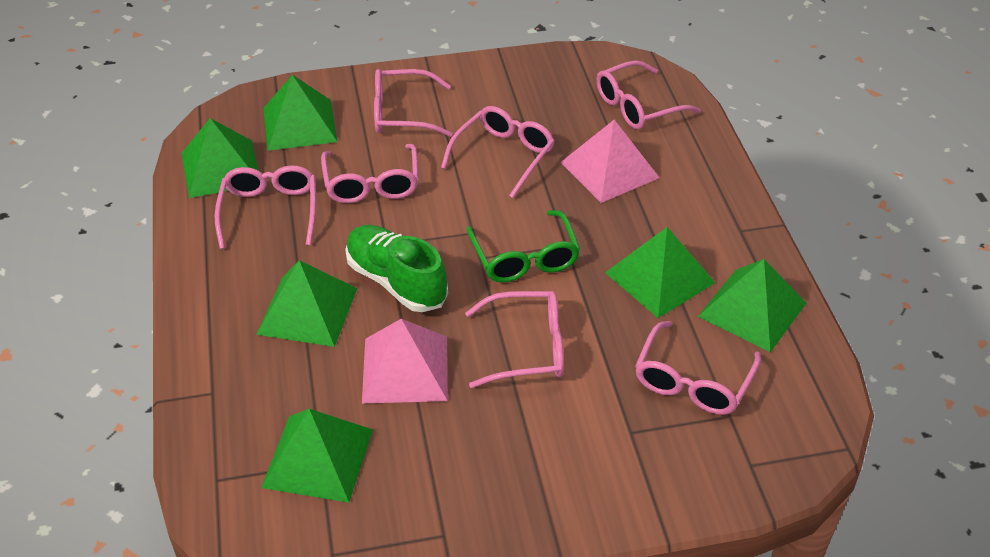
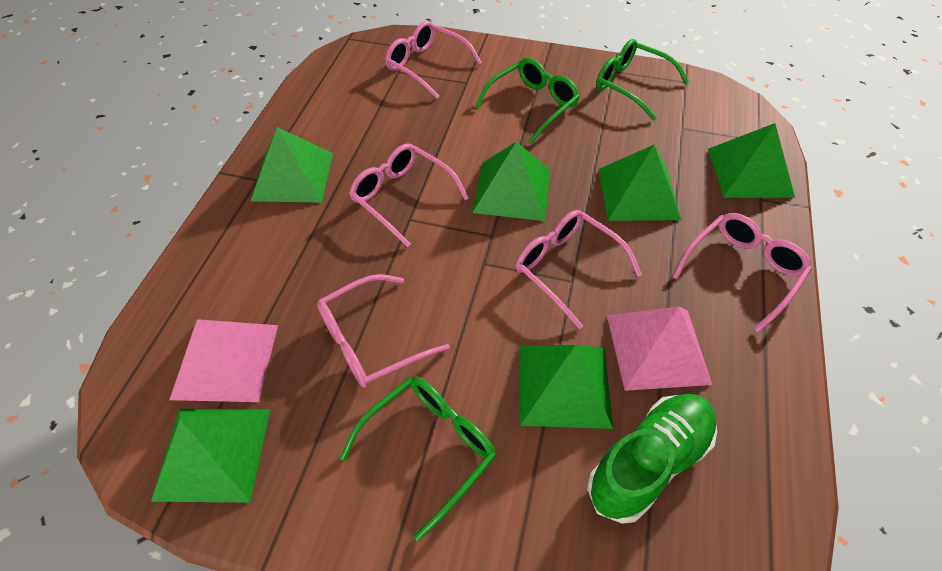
green glasses: 1 -> 3
pink glasses: 7 -> 5

